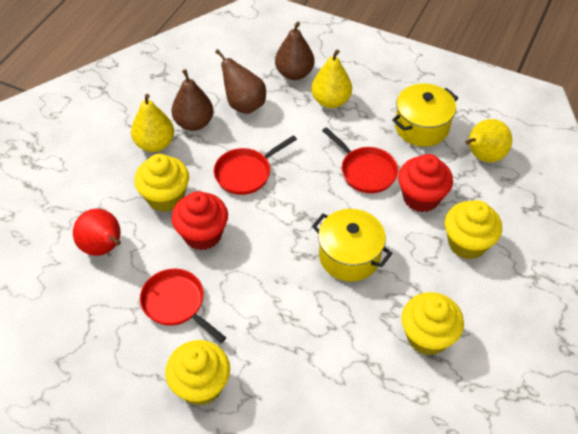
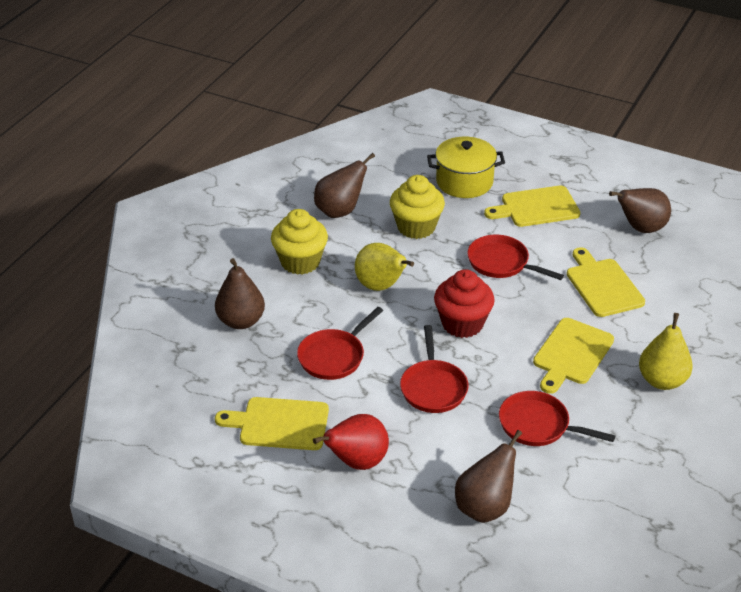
brown pear: 3 -> 4
red cupcake: 2 -> 1
red pan: 3 -> 4
yellow cupcake: 4 -> 2
yellow cutting board: 0 -> 4
yellow pear: 3 -> 2
yellow pot: 2 -> 1

